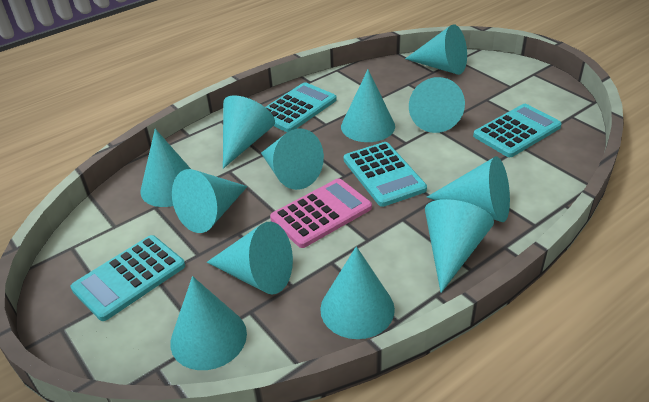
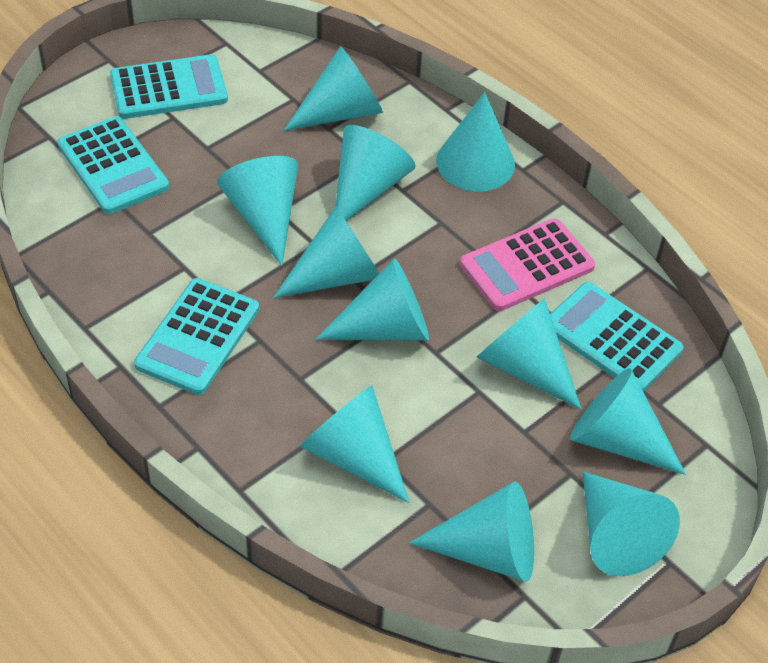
turquoise cone: 12 -> 11

